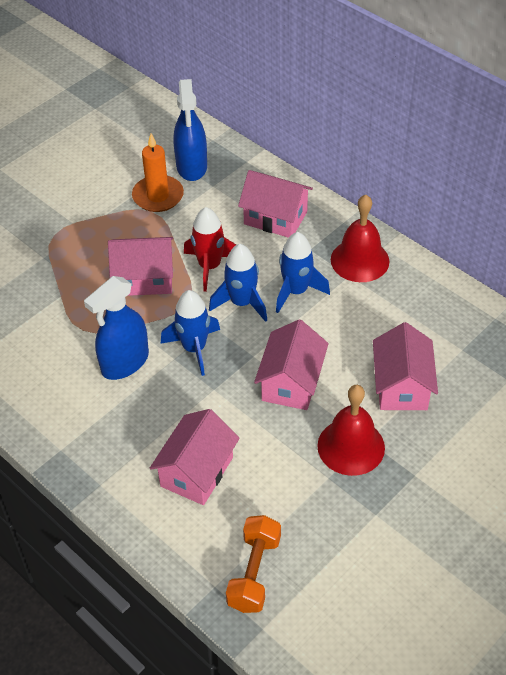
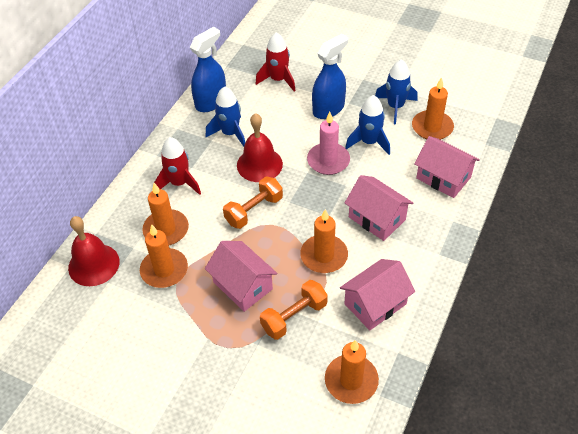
orange candle: 1 -> 5
orange dumbbell: 1 -> 2
pink candle: 0 -> 1
pink house: 5 -> 4
red rocket: 1 -> 2

